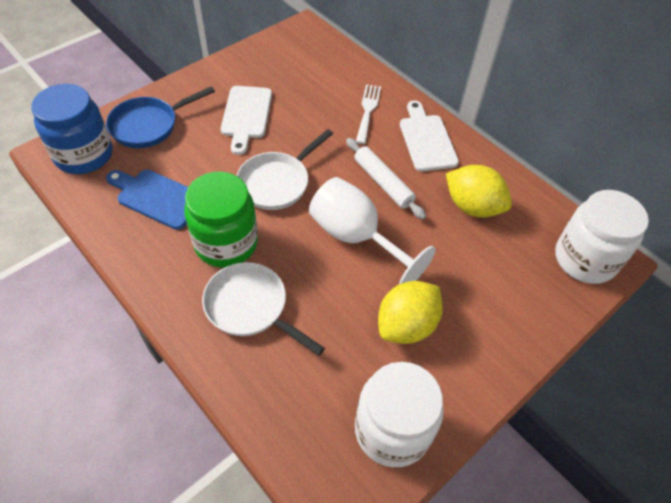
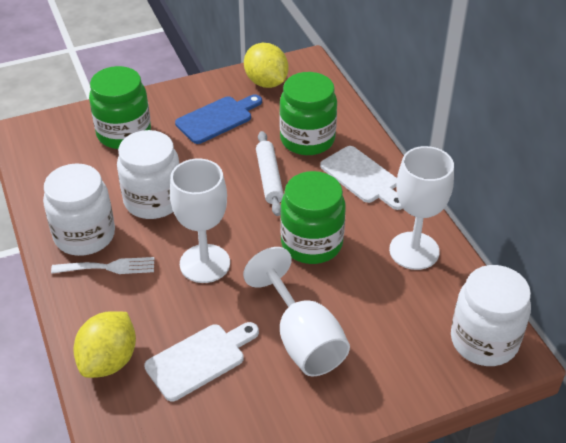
blue jar: 1 -> 0
blue pan: 1 -> 0
green jar: 1 -> 3
white goblet: 1 -> 3
white jar: 2 -> 3
white pan: 2 -> 0

